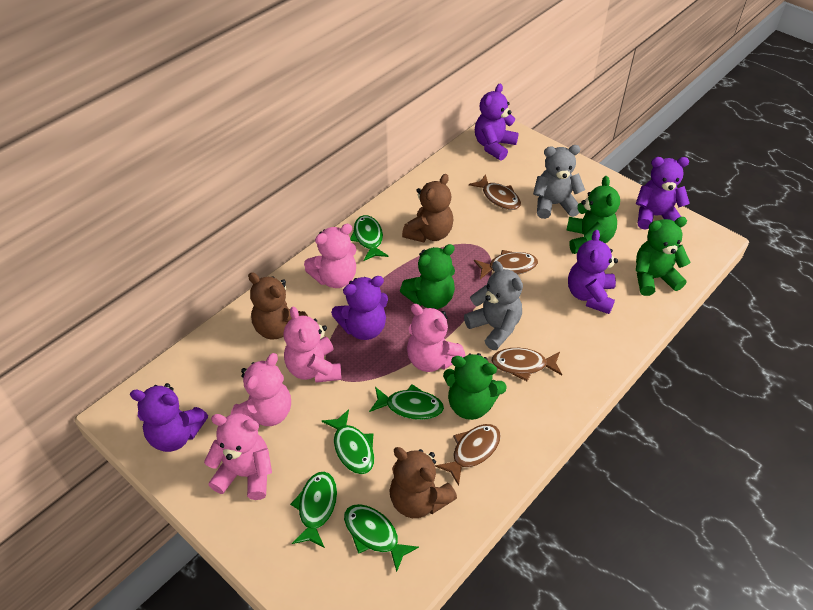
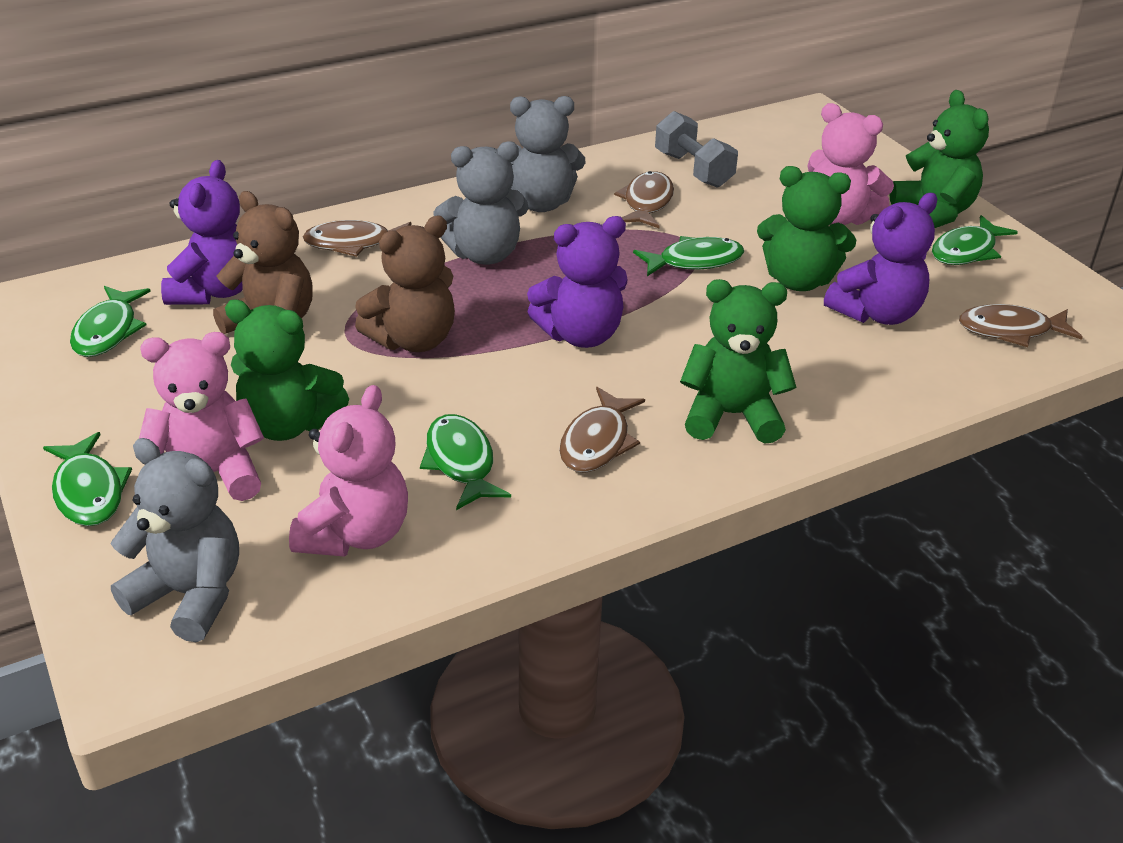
brown teddy bear: 3 -> 2
grey dumbbell: 0 -> 1
grey teddy bear: 2 -> 3
pink teddy bear: 5 -> 3
purple teddy bear: 5 -> 3

